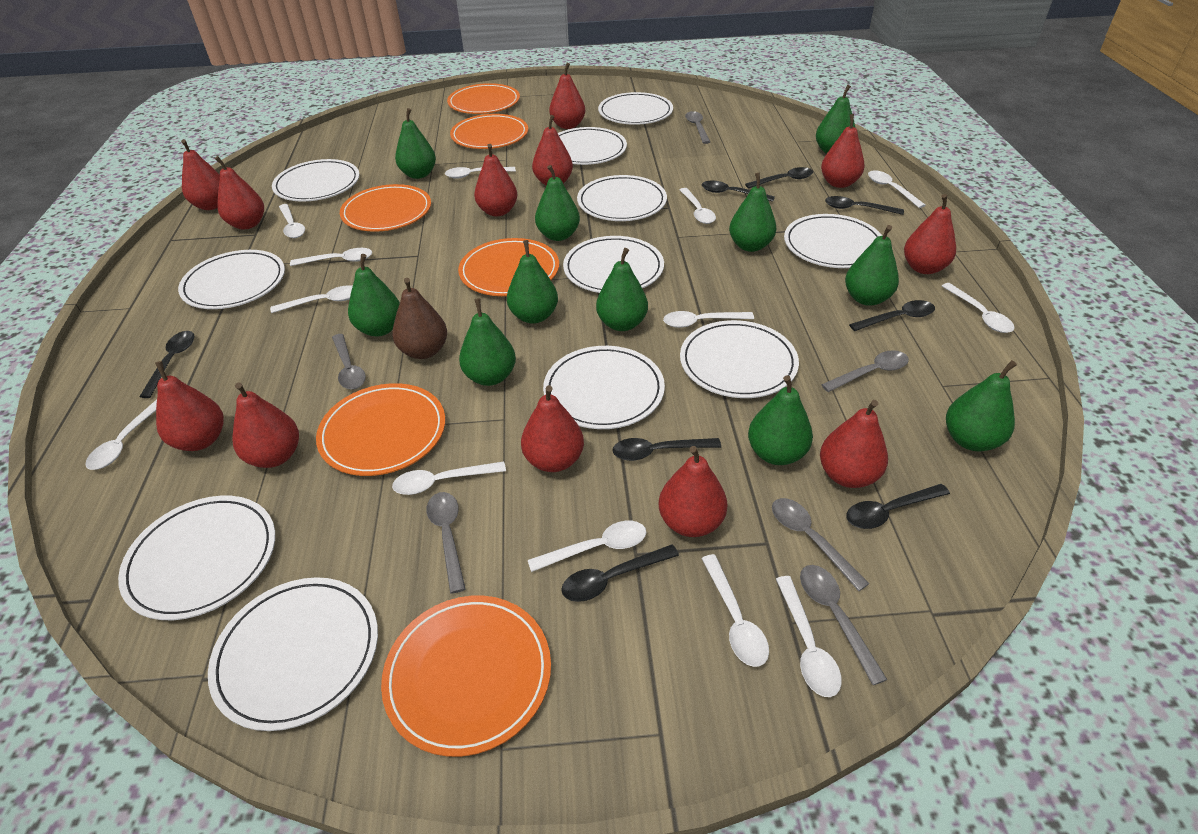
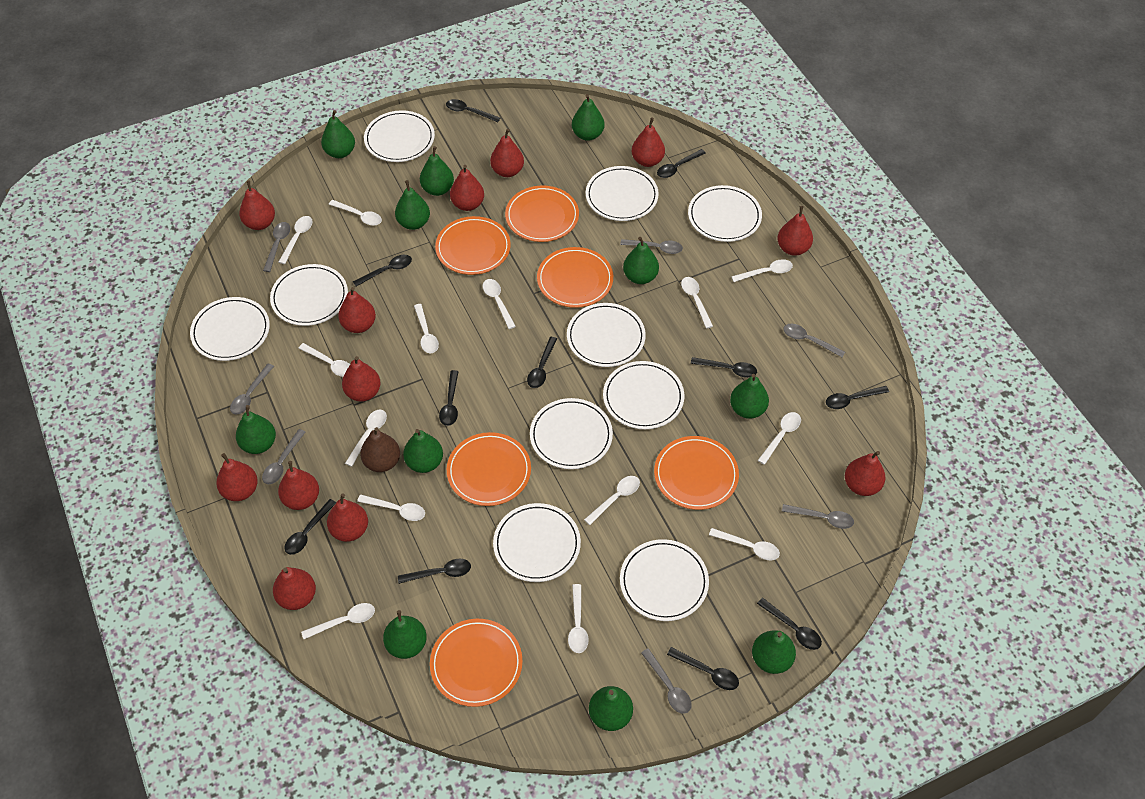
black spoon: 8 -> 11
grey spoon: 6 -> 7
white plate: 11 -> 10
white spoon: 13 -> 14

